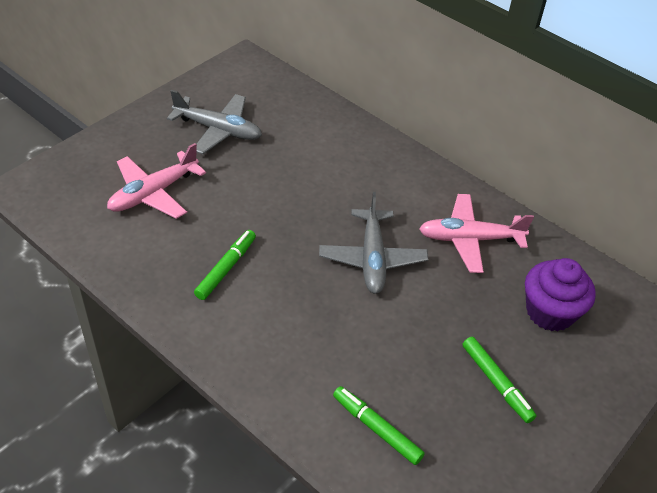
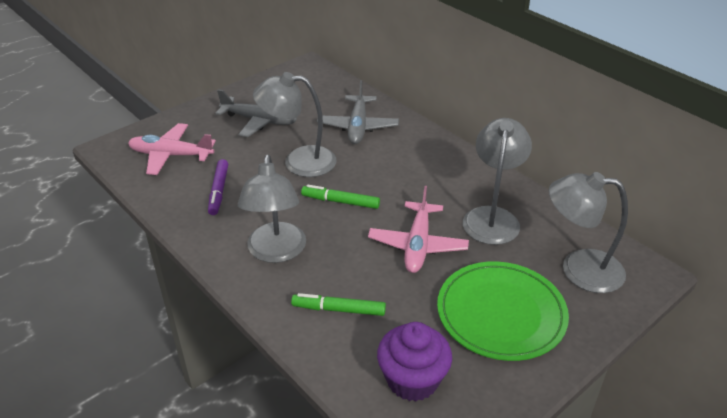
green marker: 3 -> 2
green plate: 0 -> 1
grey lamp: 0 -> 4
purple marker: 0 -> 1

